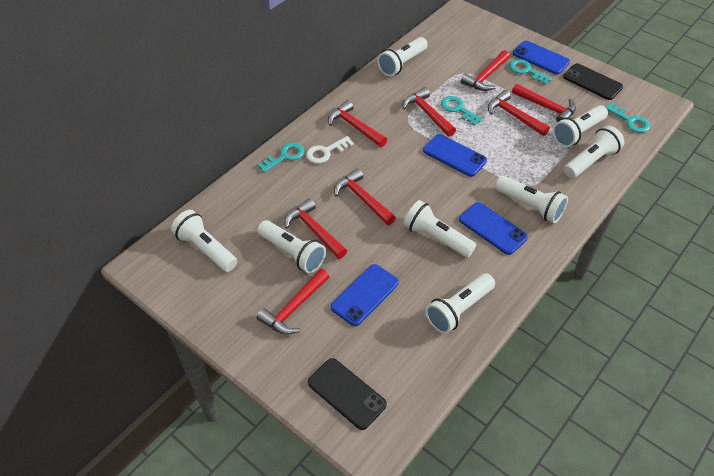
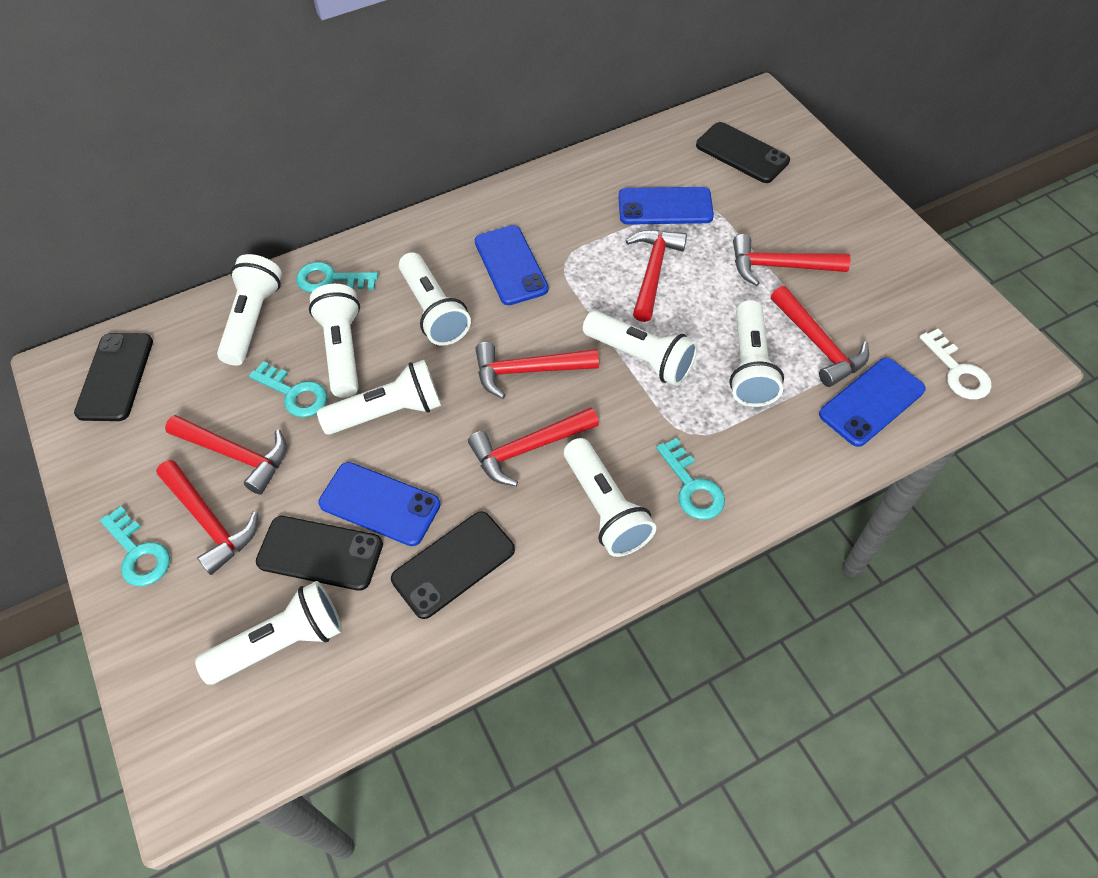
black phone: 2 -> 4
red hammer: 8 -> 7

